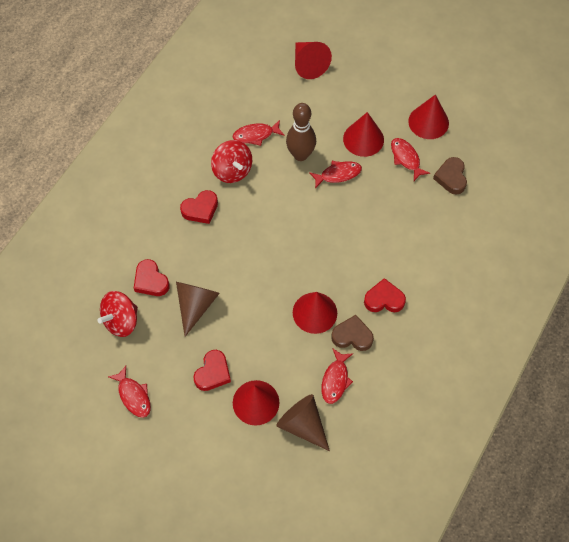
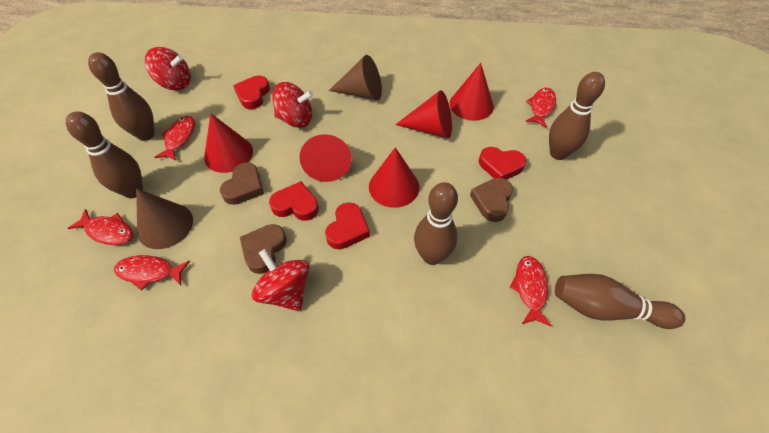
brown bowling pin: 1 -> 5
brown heart: 2 -> 3
red spinning top: 2 -> 3

